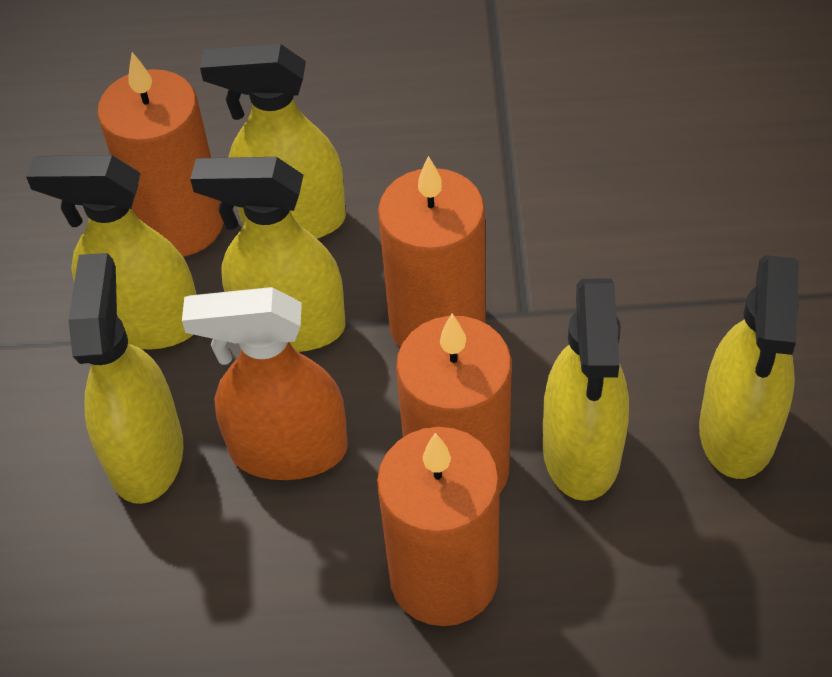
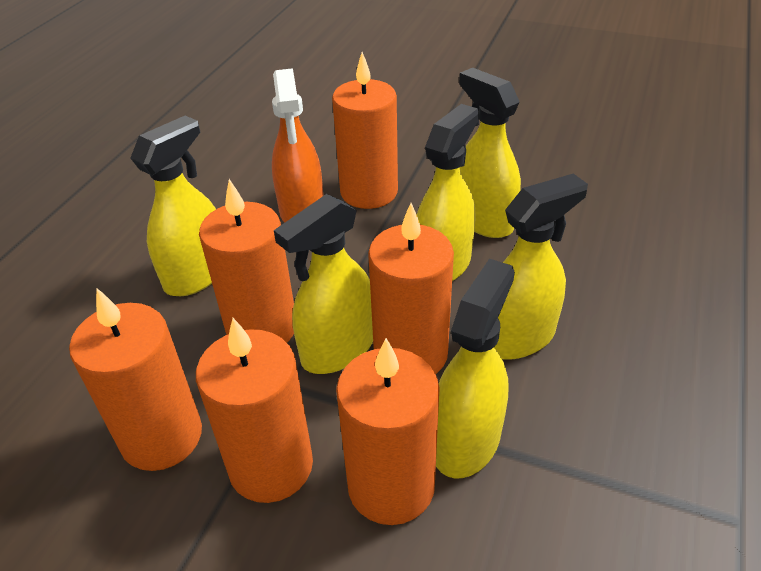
orange candle: 4 -> 6

